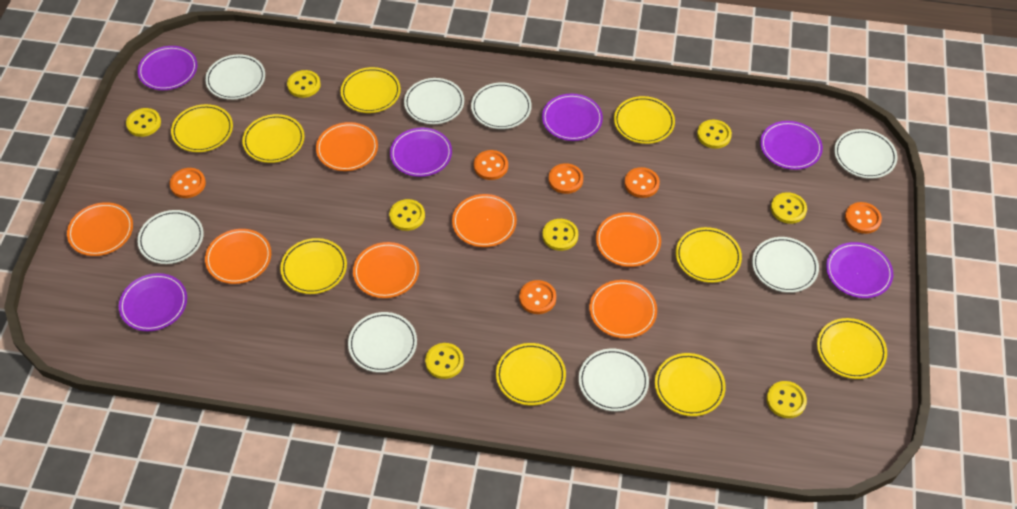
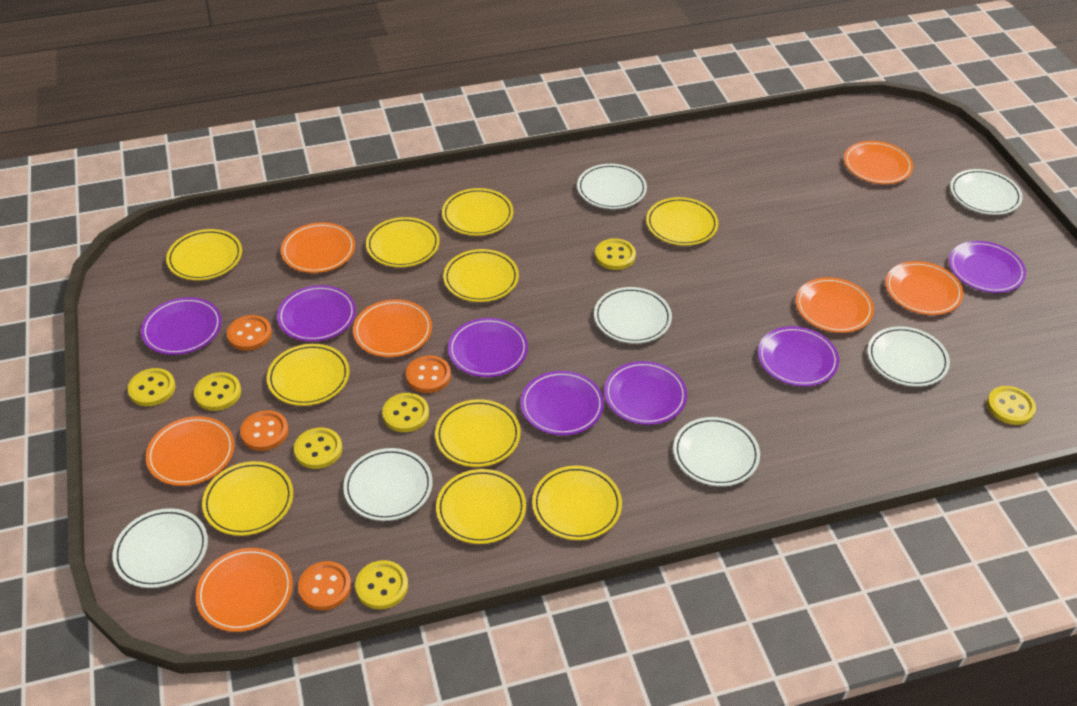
orange button: 6 -> 4
purple plate: 6 -> 7
white plate: 8 -> 7
yellow button: 8 -> 7
yellow plate: 9 -> 10

